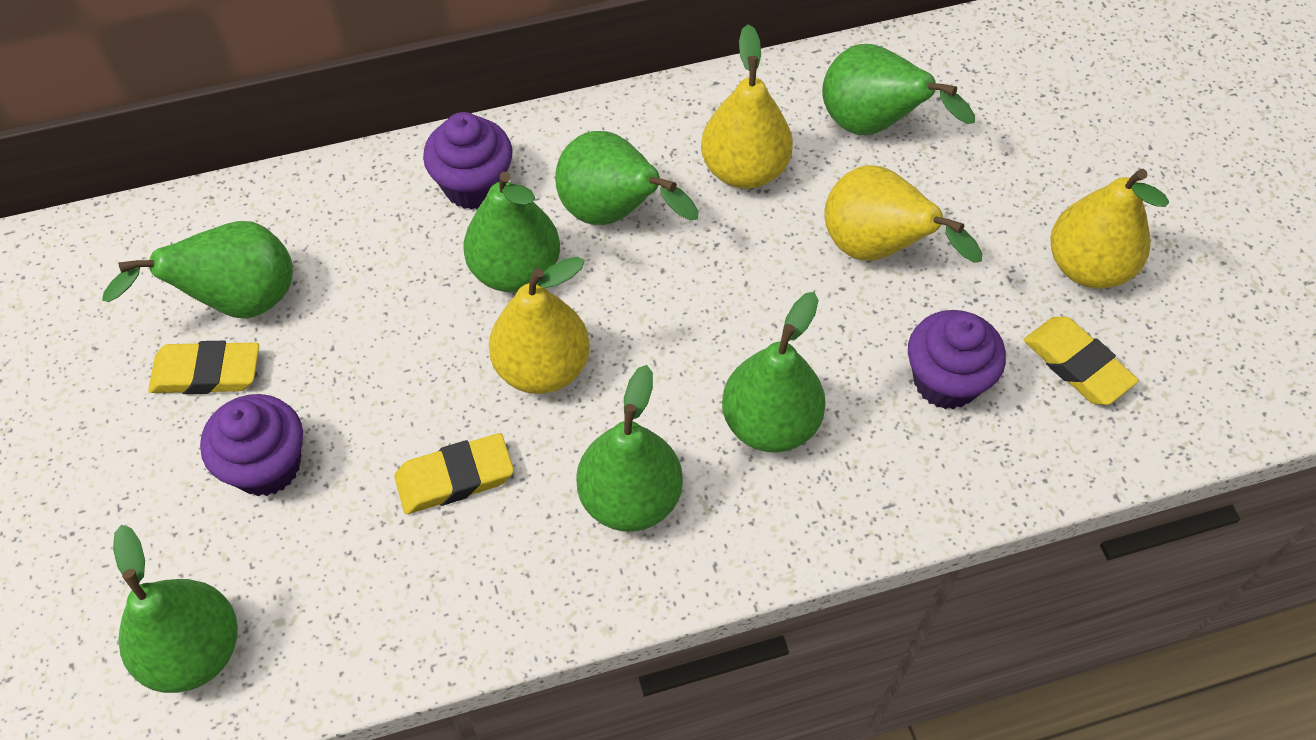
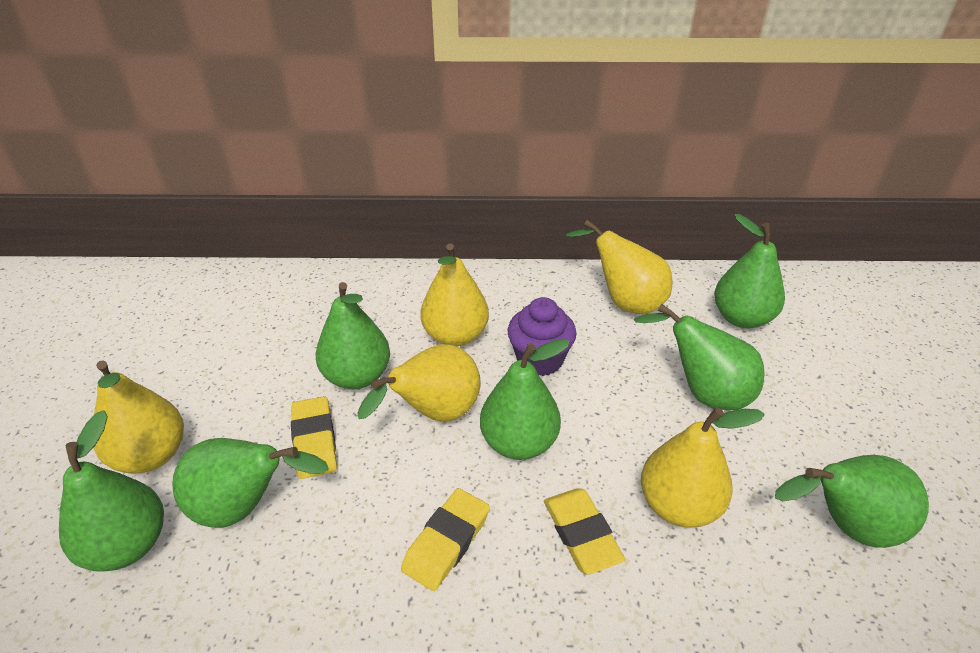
purple cupcake: 3 -> 1
yellow pear: 4 -> 5

